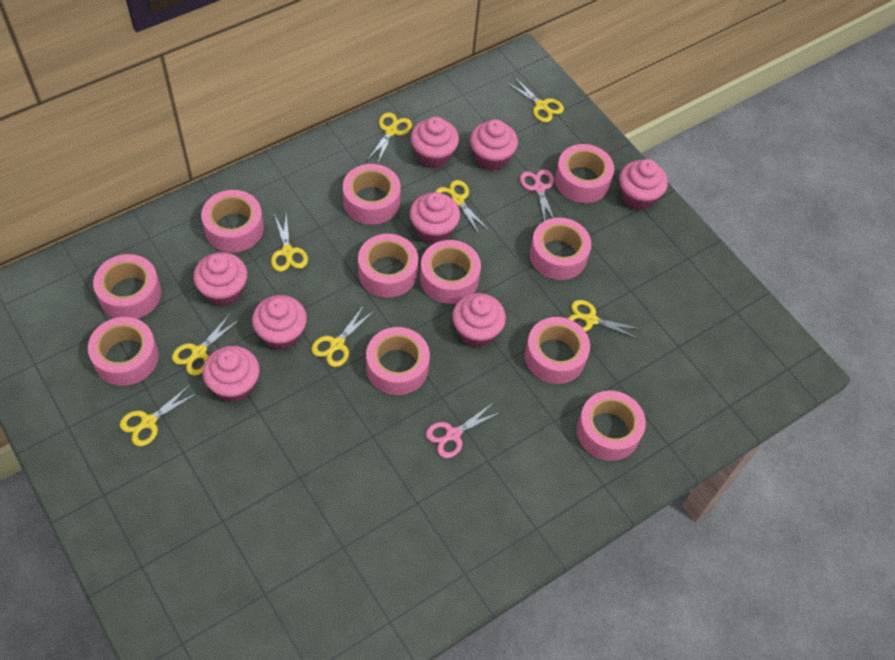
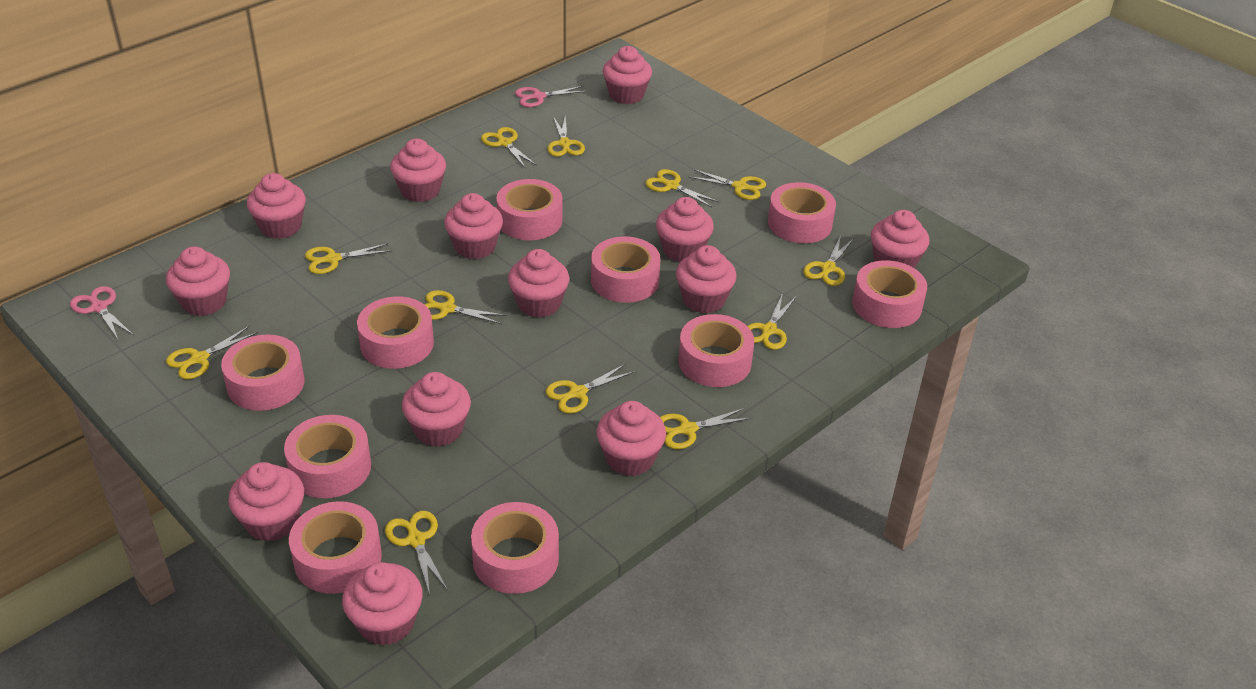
pink cupcake: 8 -> 13
pink tape: 11 -> 10
yellow scissors: 8 -> 12

